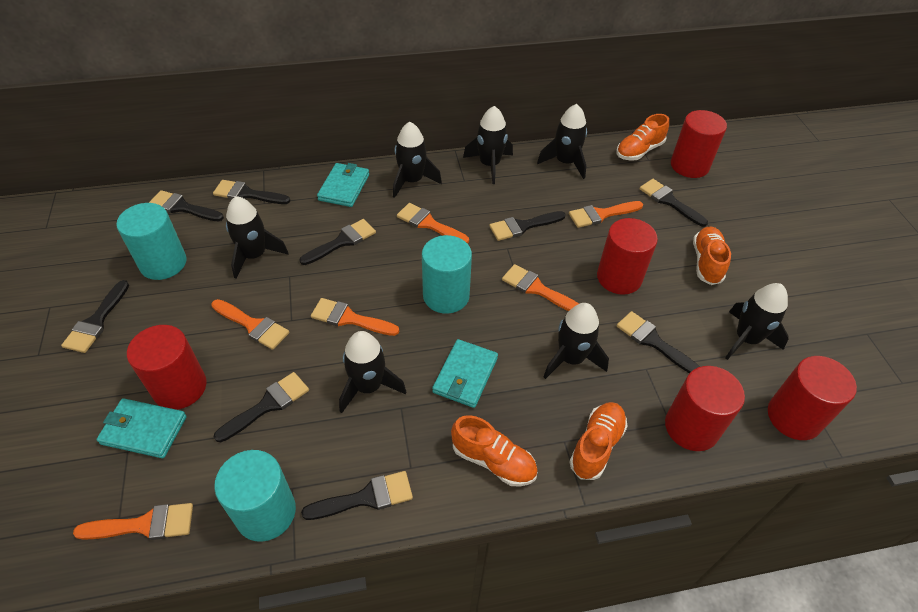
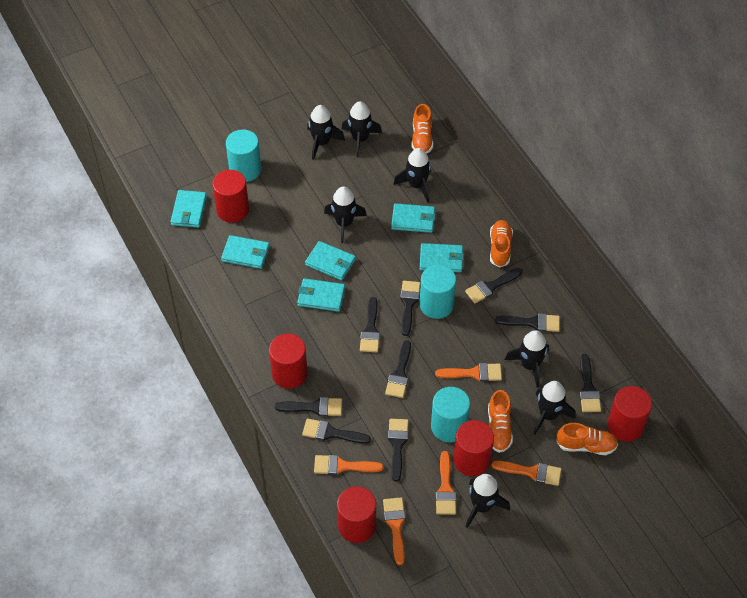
orange brush: 6 -> 5
turquoise wallet: 3 -> 6

